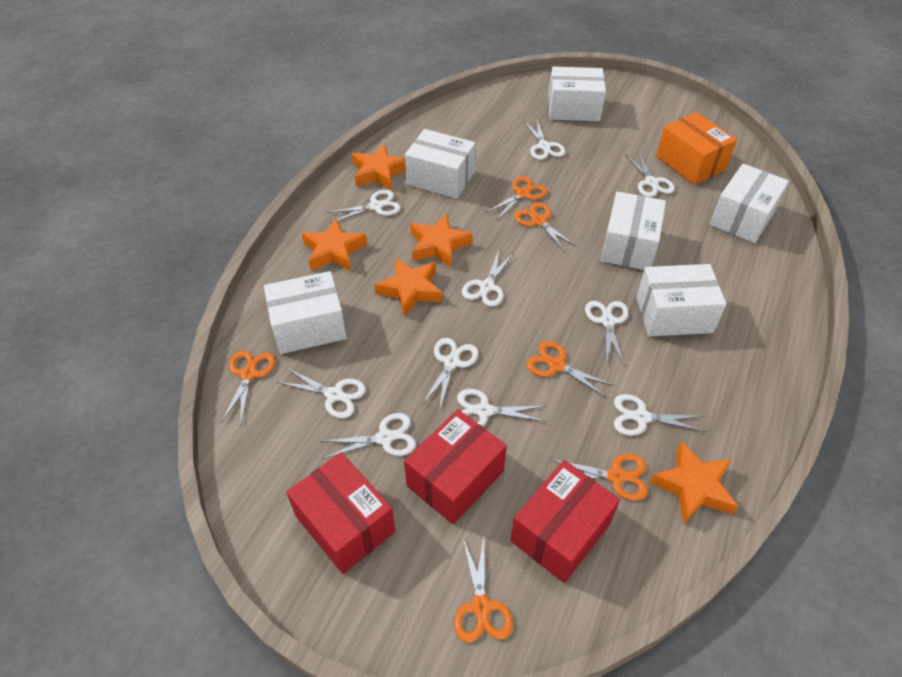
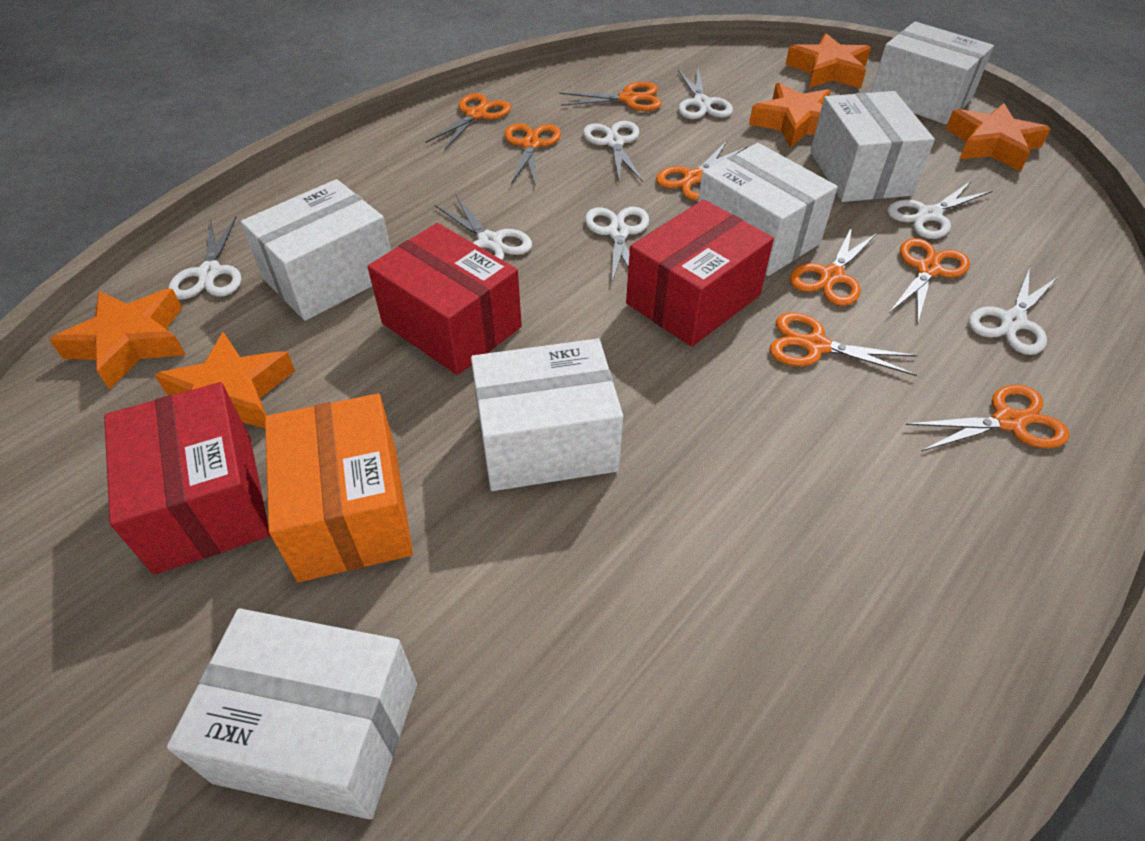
orange scissors: 6 -> 8
white scissors: 10 -> 7

